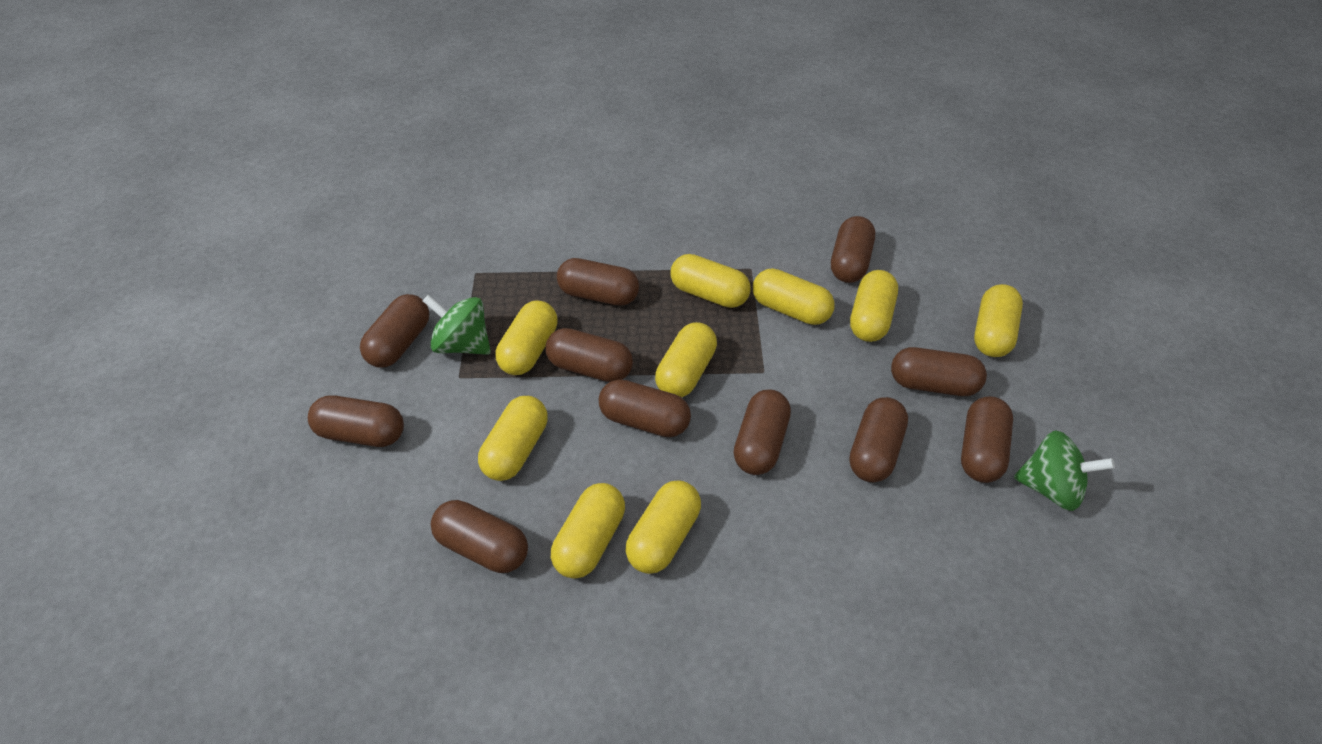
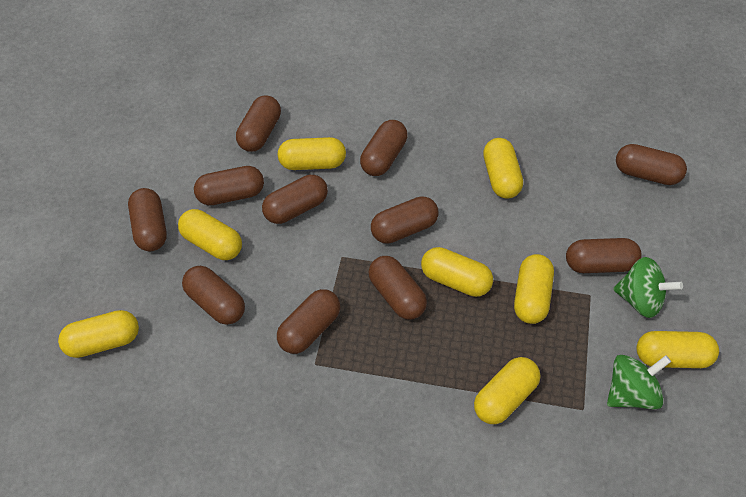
yellow capsule: 9 -> 8

